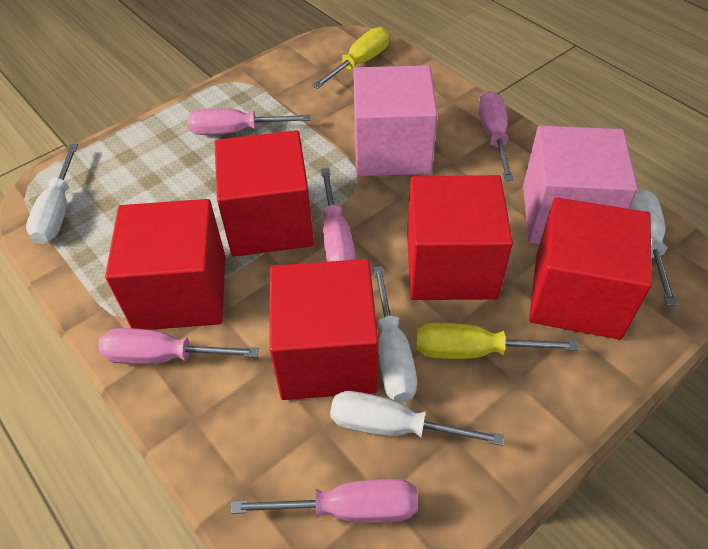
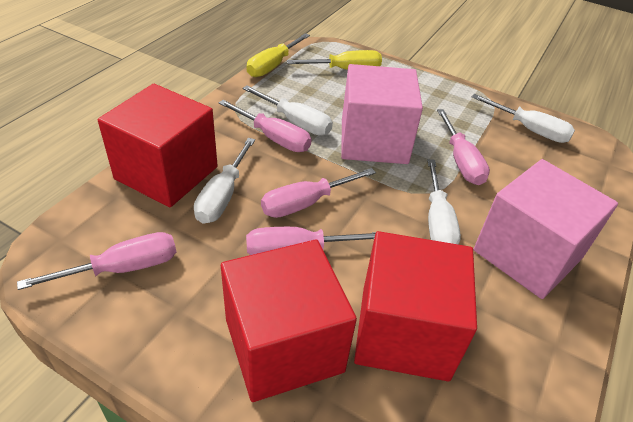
red cube: 5 -> 3

